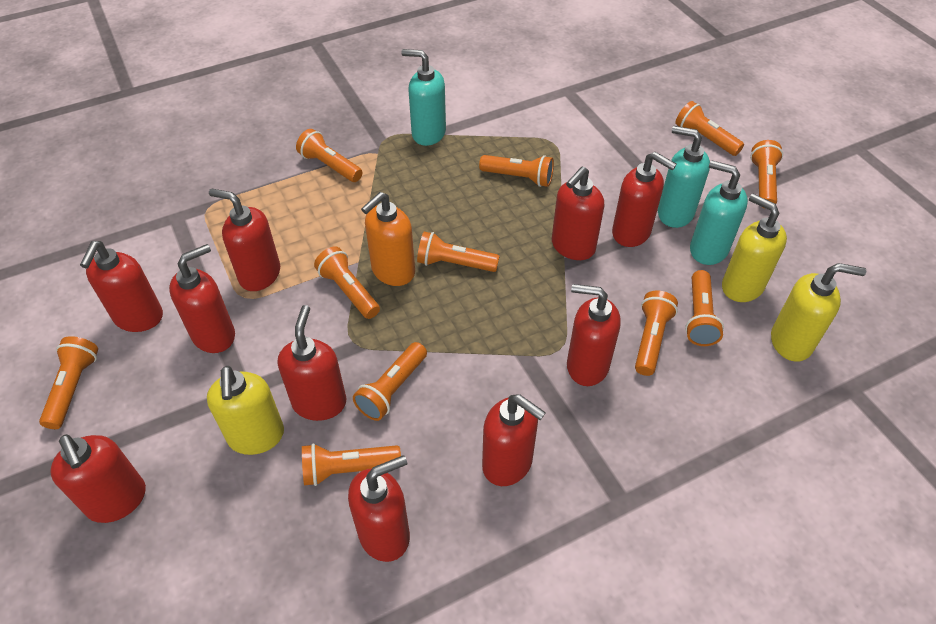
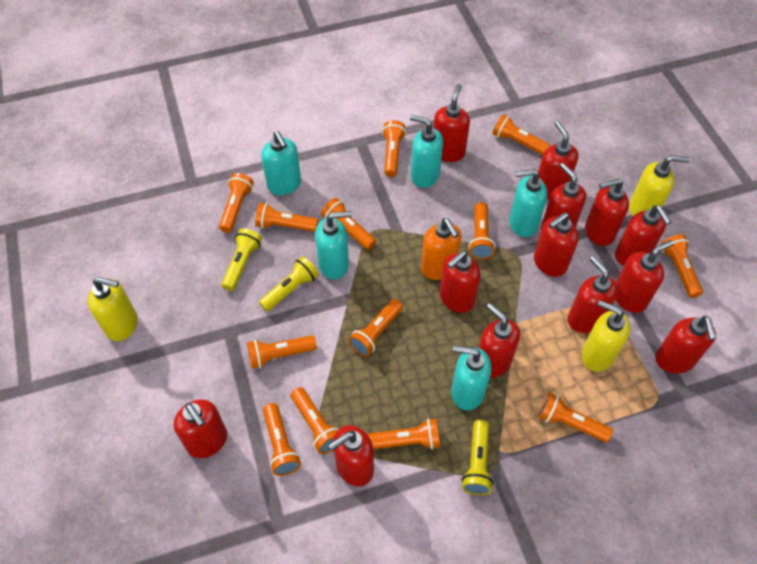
orange flashlight: 11 -> 13
red soap dispenser: 10 -> 13
turquoise soap dispenser: 3 -> 5
yellow flashlight: 0 -> 3

